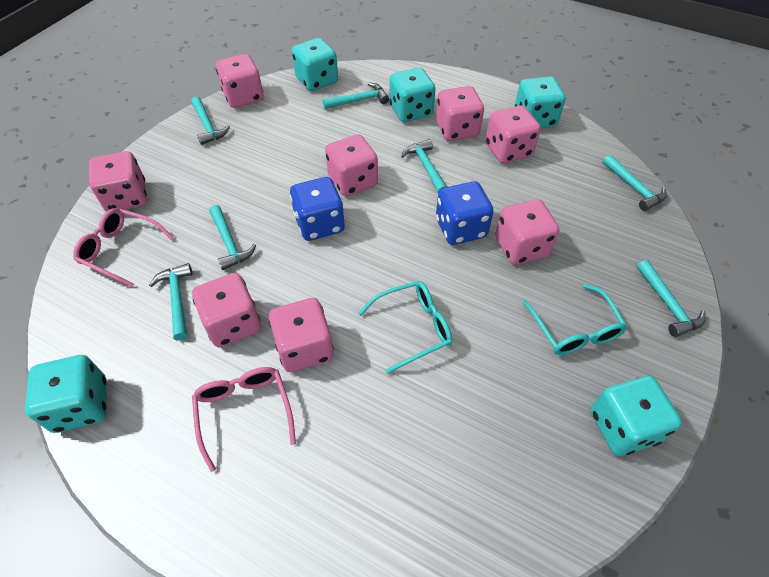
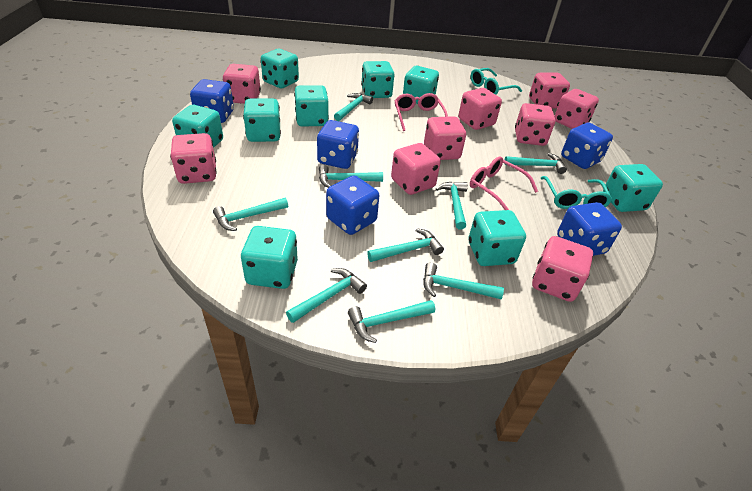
blue dice: 2 -> 5
pink dice: 8 -> 9
turquoise dice: 5 -> 9
turquoise hammer: 7 -> 9

